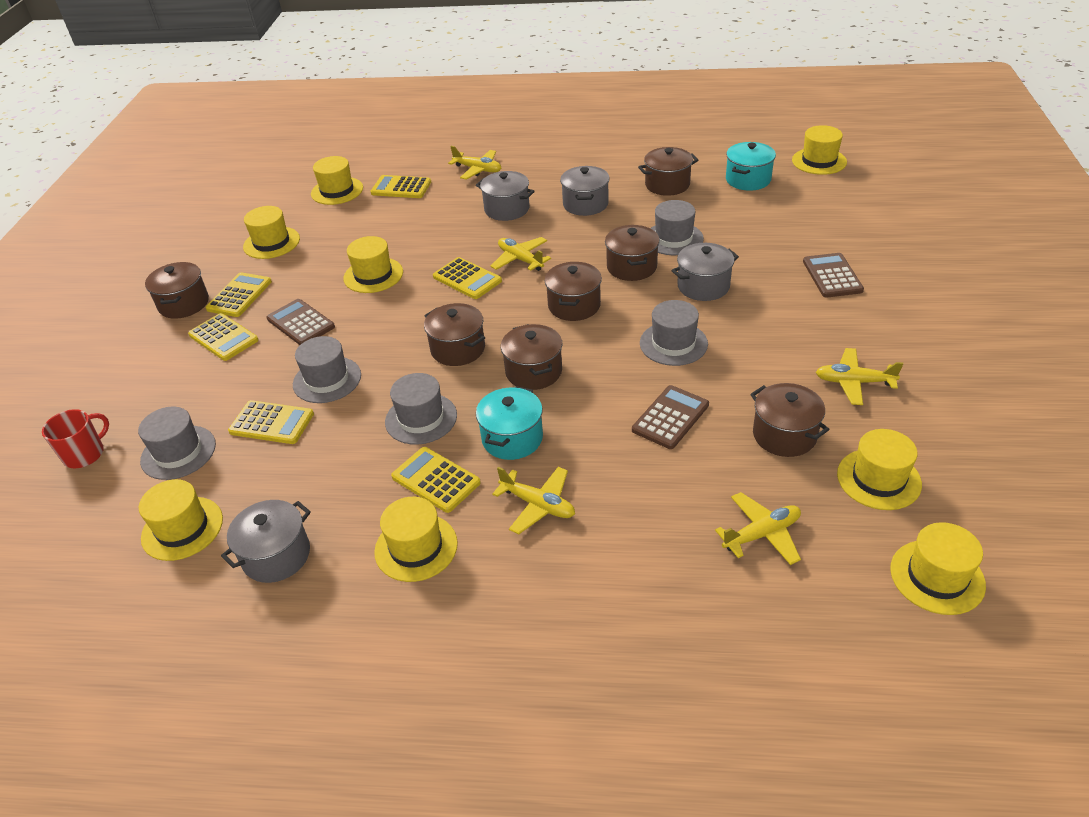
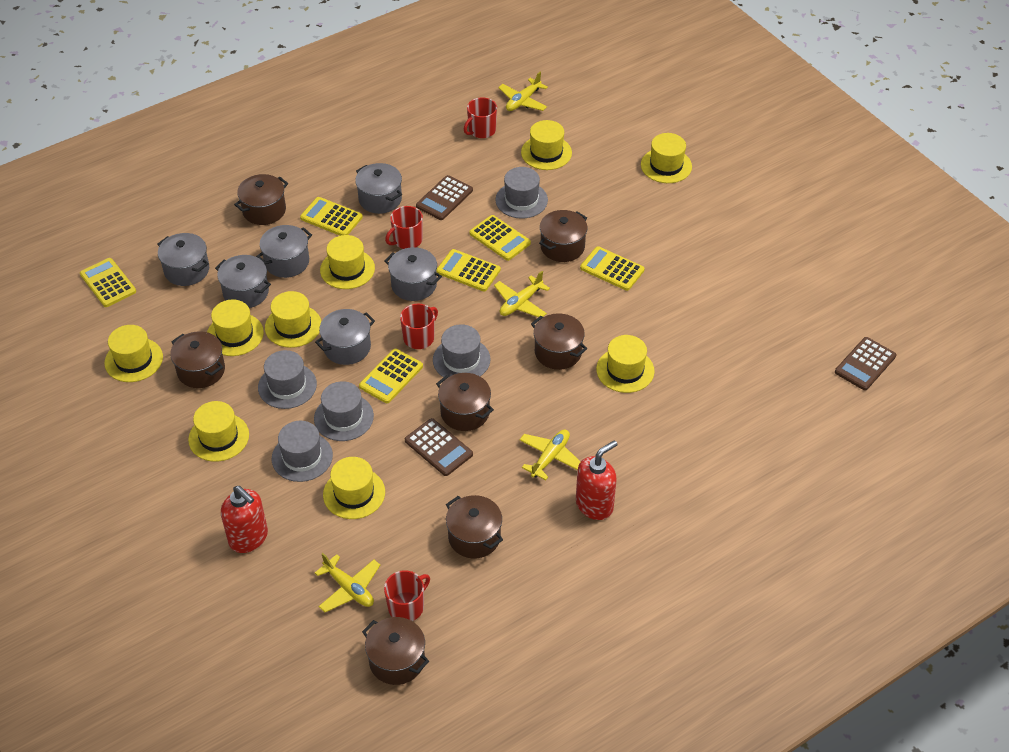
grey pot: 4 -> 6
red mug: 1 -> 4
red soap dispenser: 0 -> 2
turquoise pot: 2 -> 0
yellow hat: 8 -> 9
yellow plane: 5 -> 4

